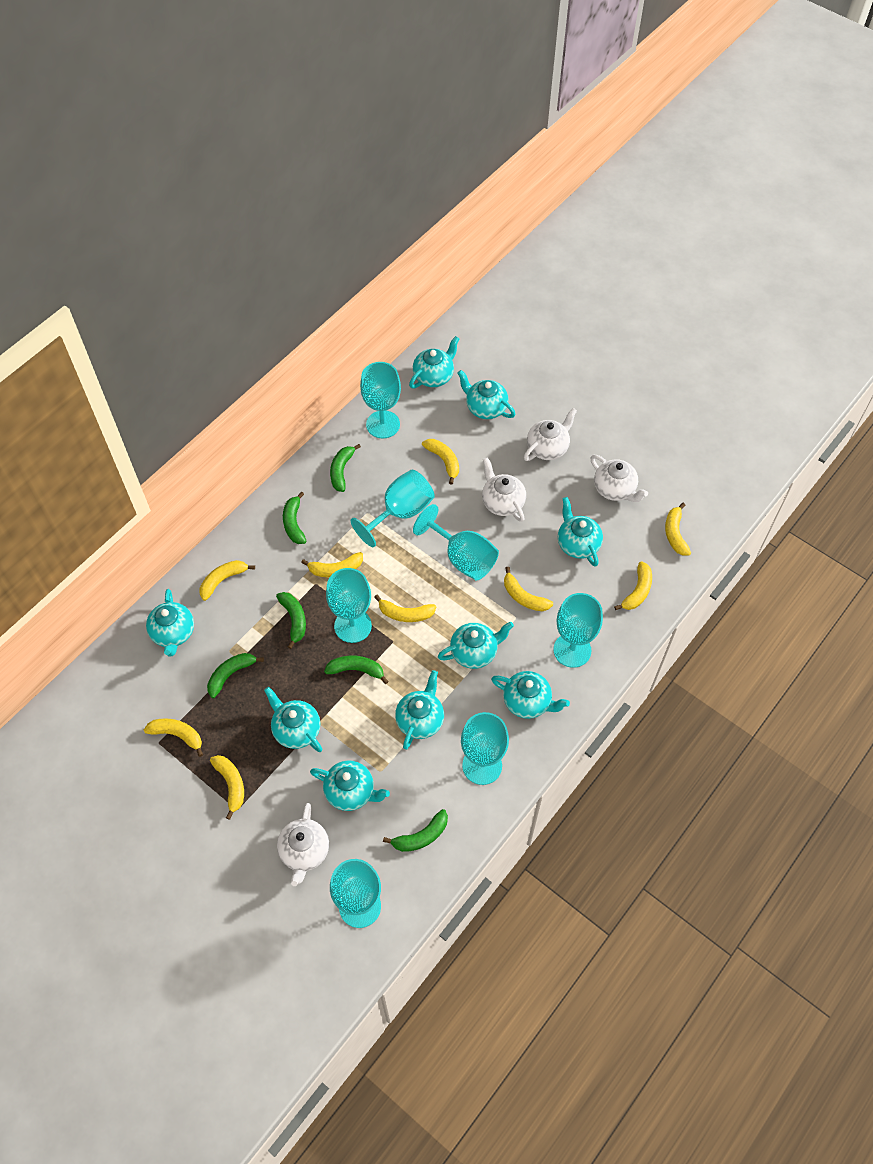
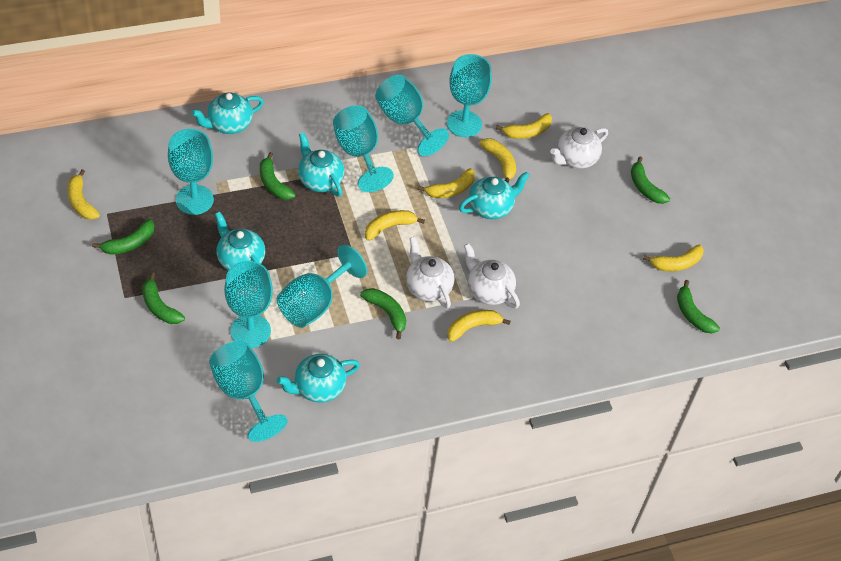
turquoise teapot: 9 -> 5
white teapot: 4 -> 3
yellow banana: 9 -> 7

